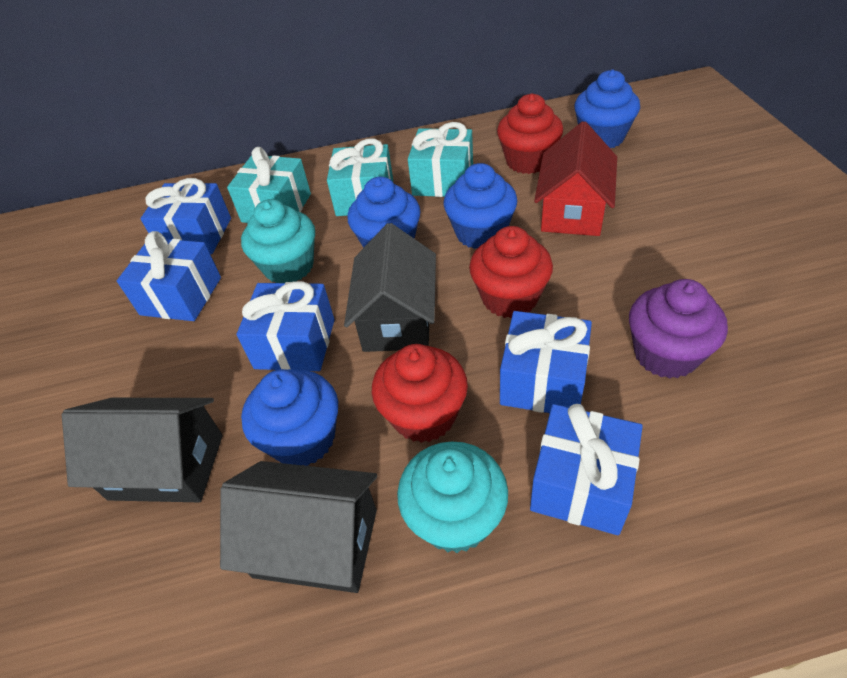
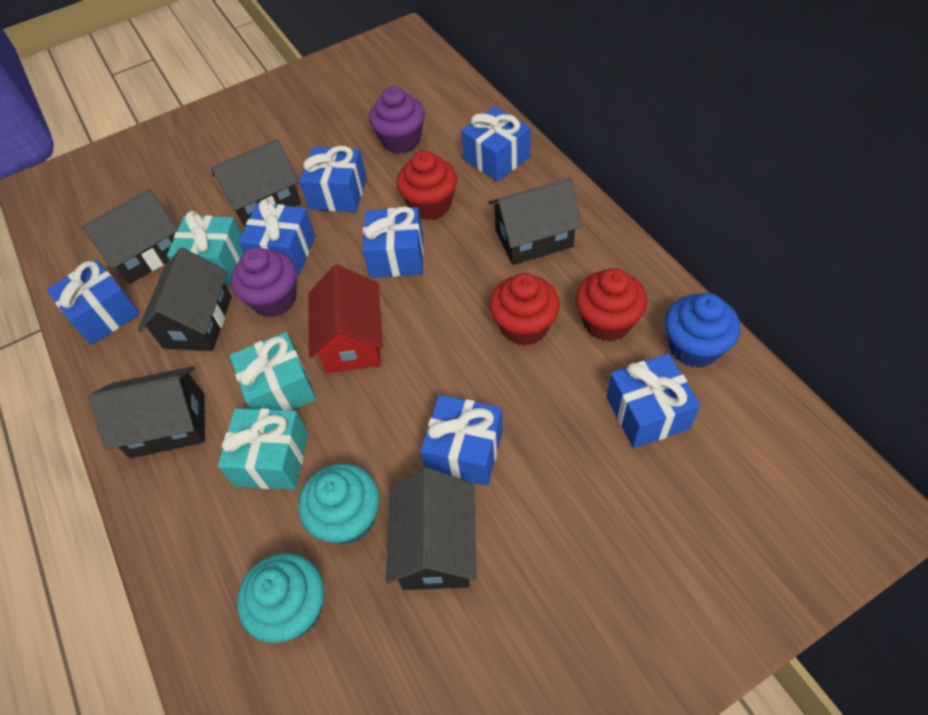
black house: 3 -> 6
blue cupcake: 4 -> 1
blue gift: 5 -> 7
purple cupcake: 1 -> 2

